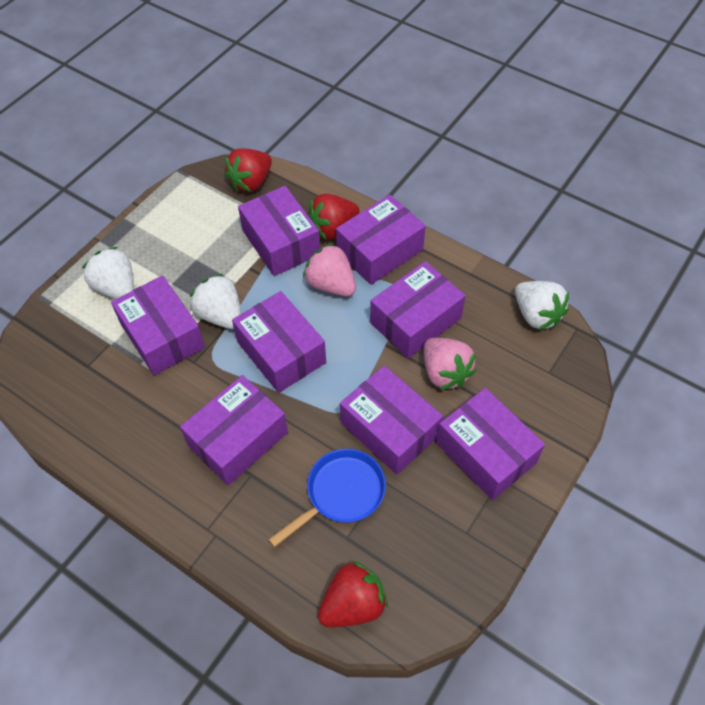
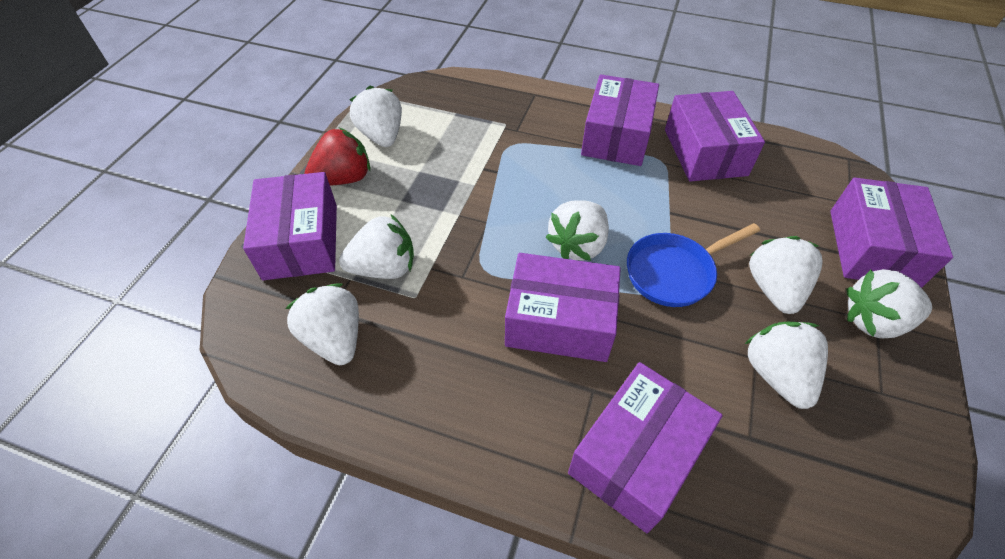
pink strawberry: 2 -> 0
purple box: 8 -> 6
red strawberry: 3 -> 1
white strawberry: 3 -> 7

